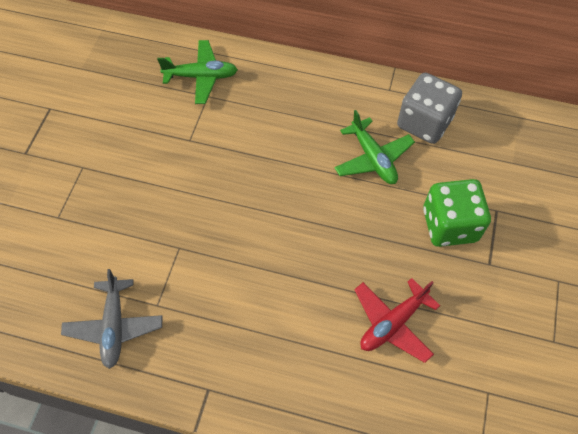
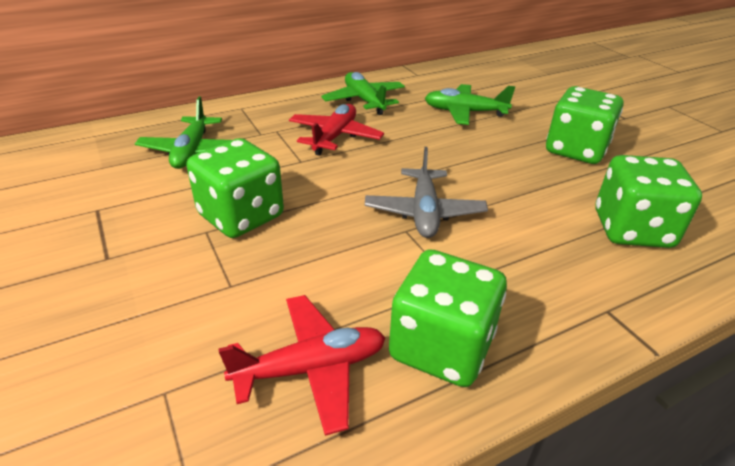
green dice: 1 -> 4
green plane: 2 -> 3
grey dice: 1 -> 0
red plane: 1 -> 2

